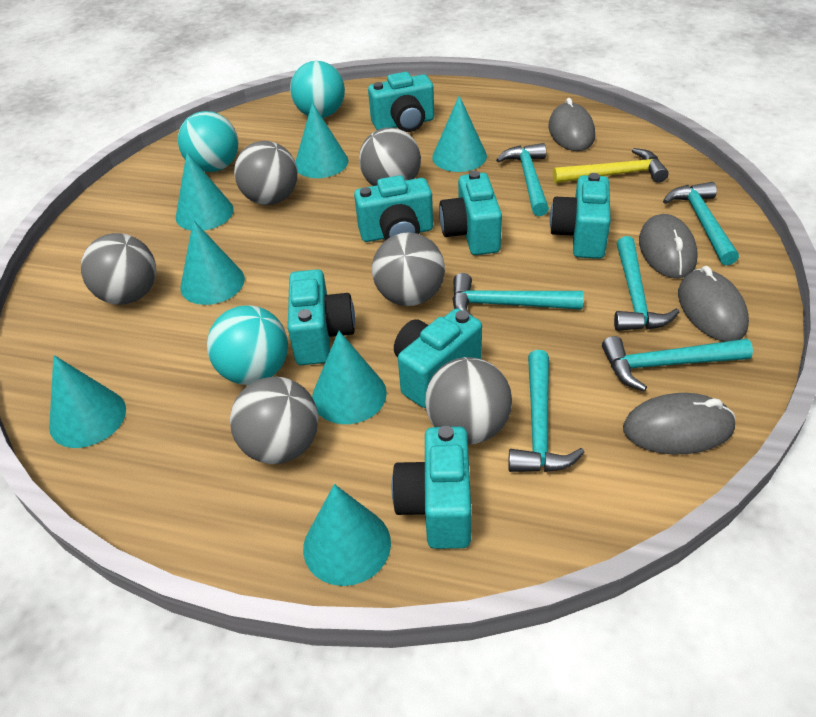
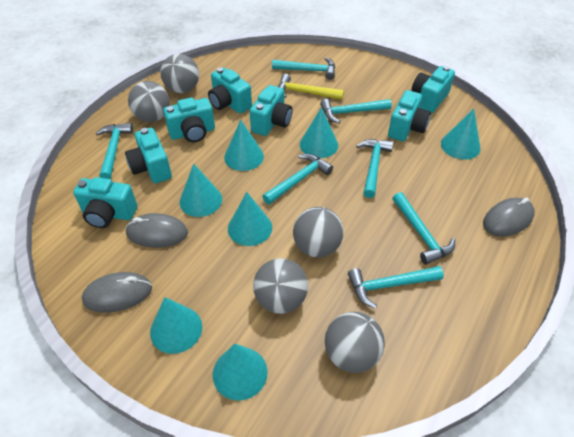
grey ball: 6 -> 5
grey mouse: 4 -> 3
turquoise ball: 3 -> 0
turquoise hammer: 6 -> 7

